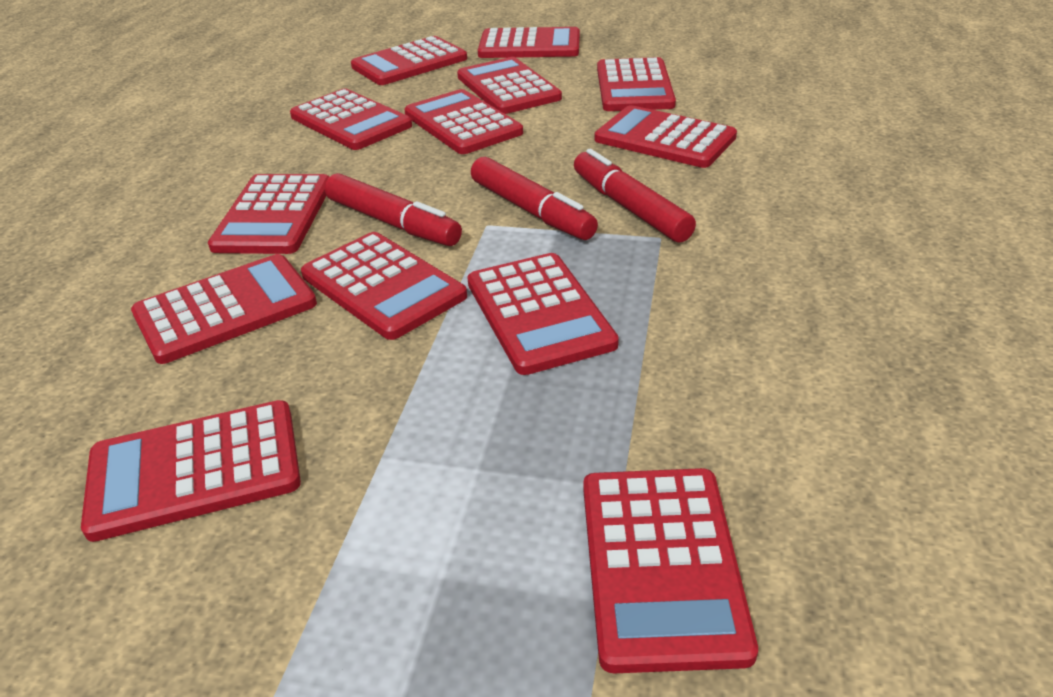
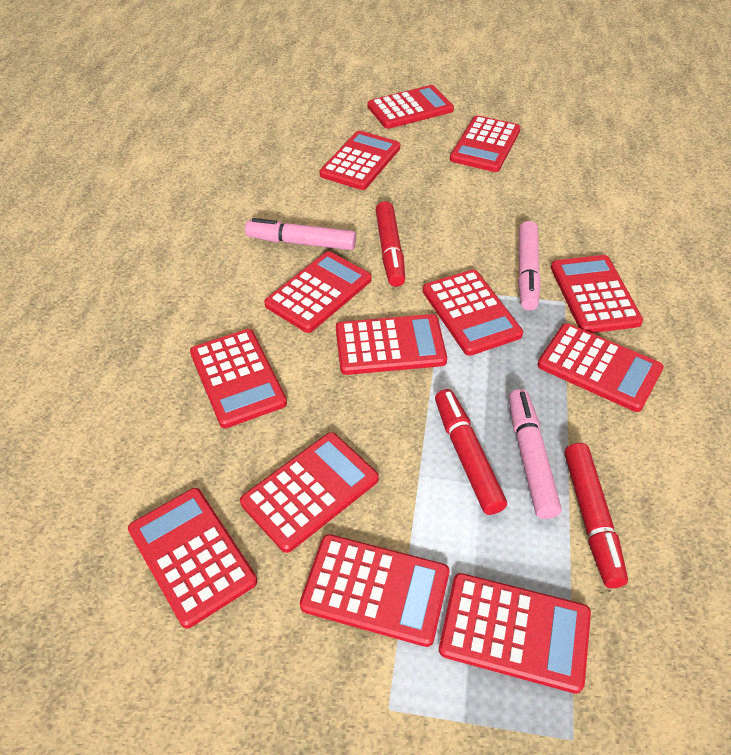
pink marker: 0 -> 3

